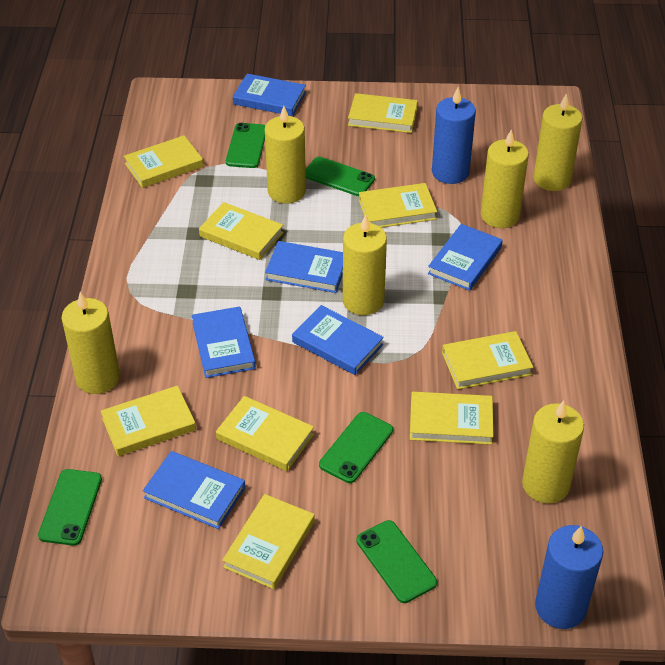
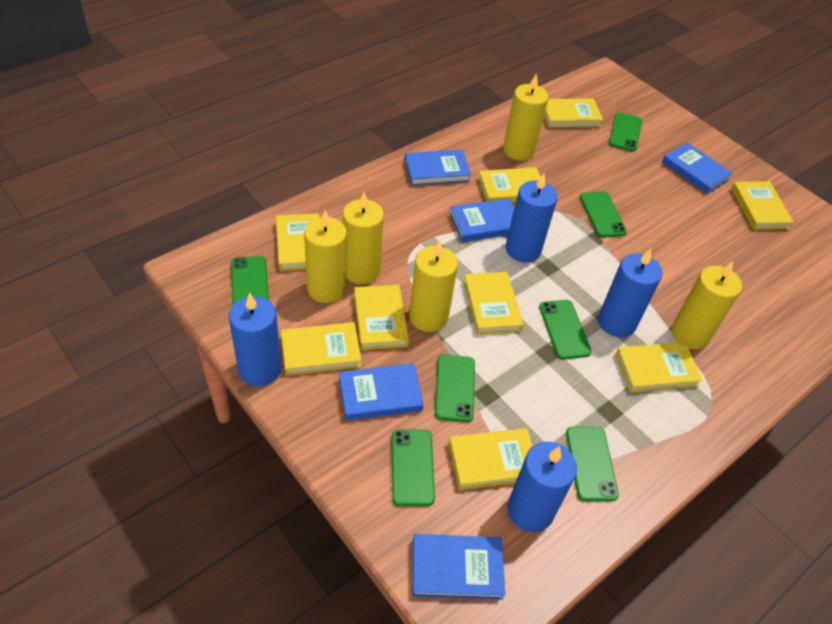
blue book: 6 -> 5
blue candle: 2 -> 4
green phone: 5 -> 7
yellow candle: 6 -> 5

